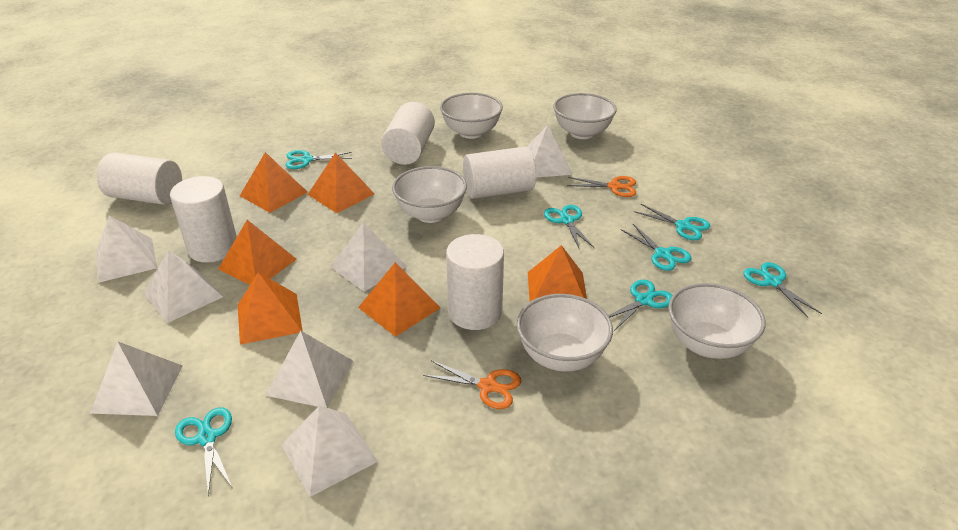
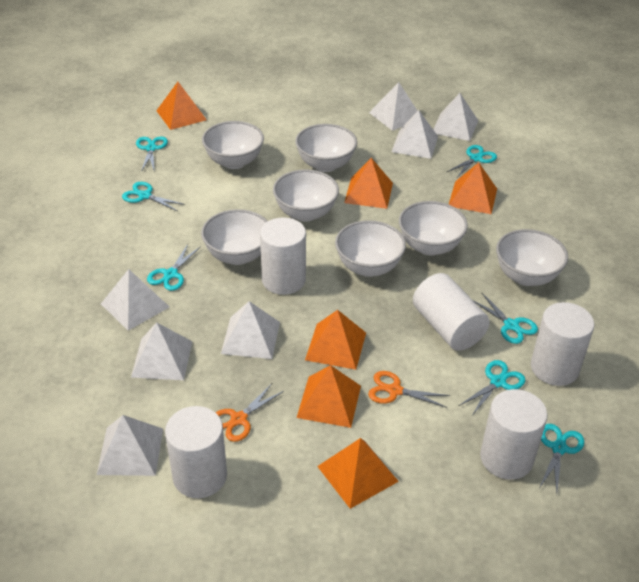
white bowl: 5 -> 7

